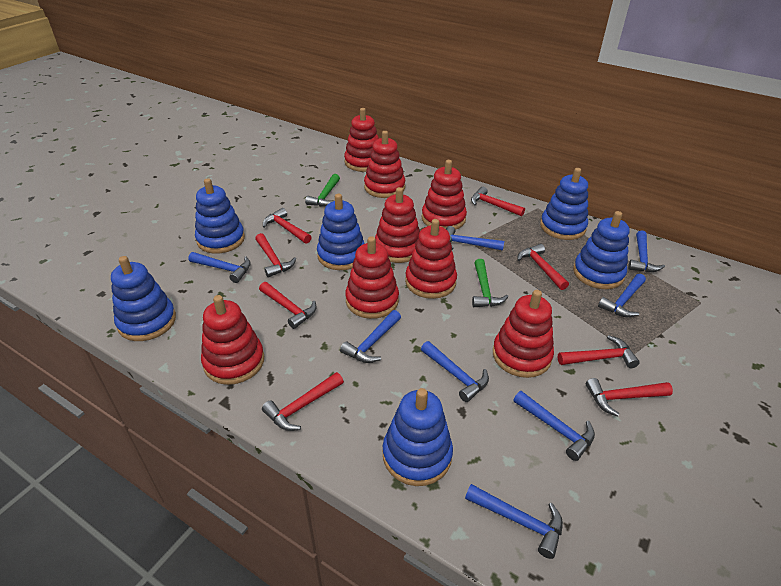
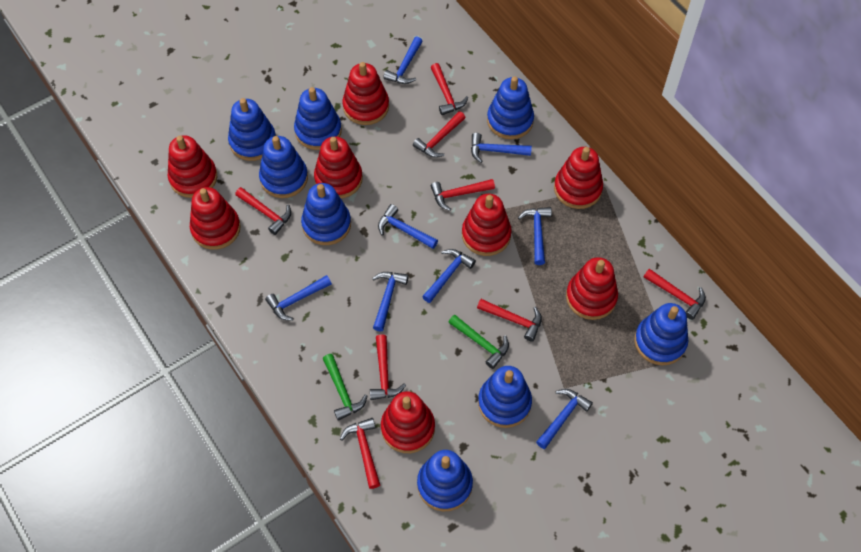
blue stacking toy: 6 -> 8

